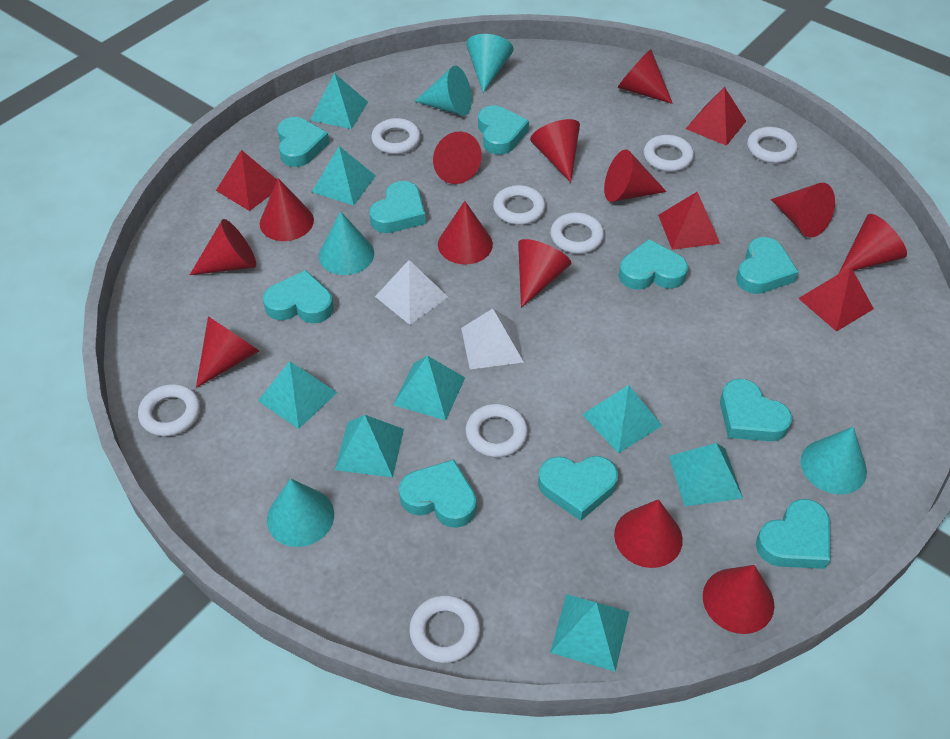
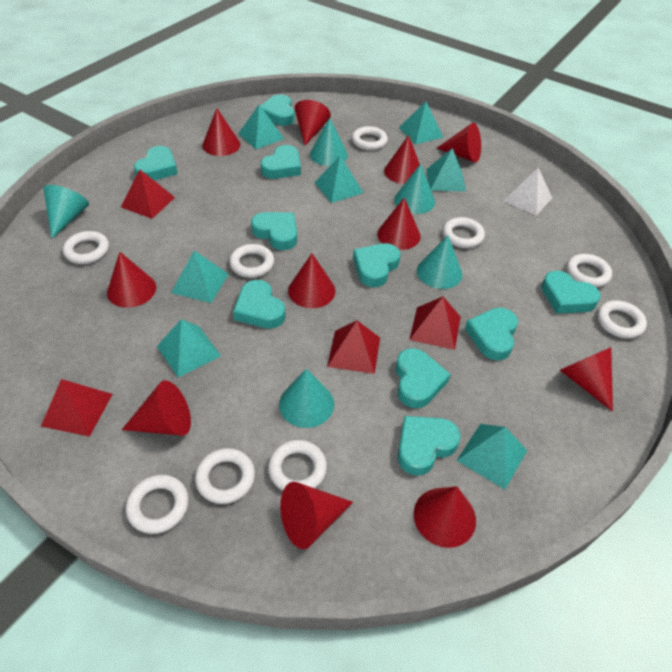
red cone: 13 -> 11
turquoise pyramid: 8 -> 7
white pyramid: 2 -> 1
white ring: 8 -> 9

